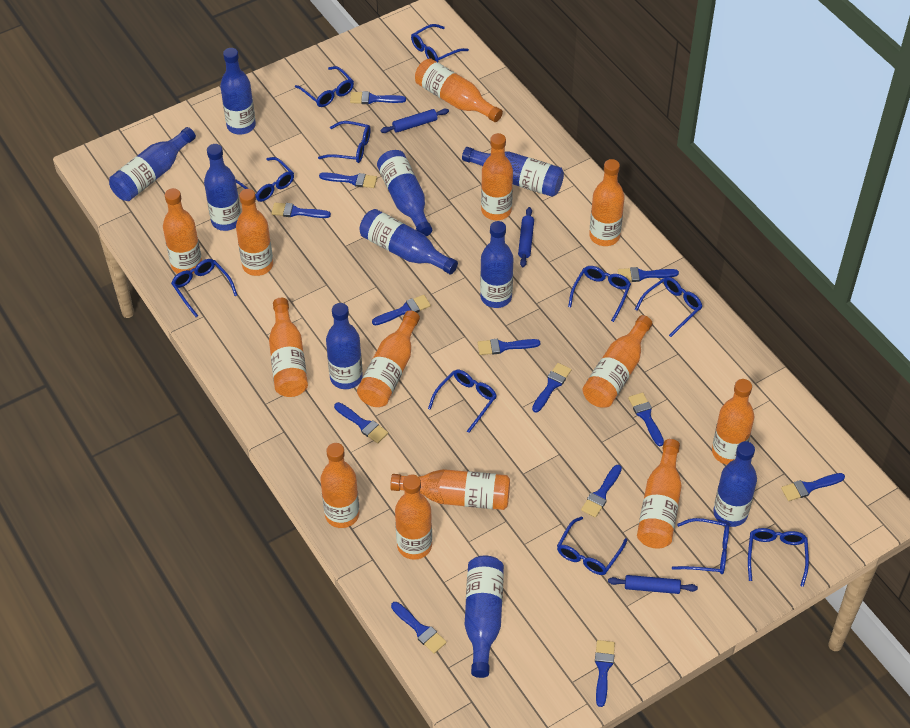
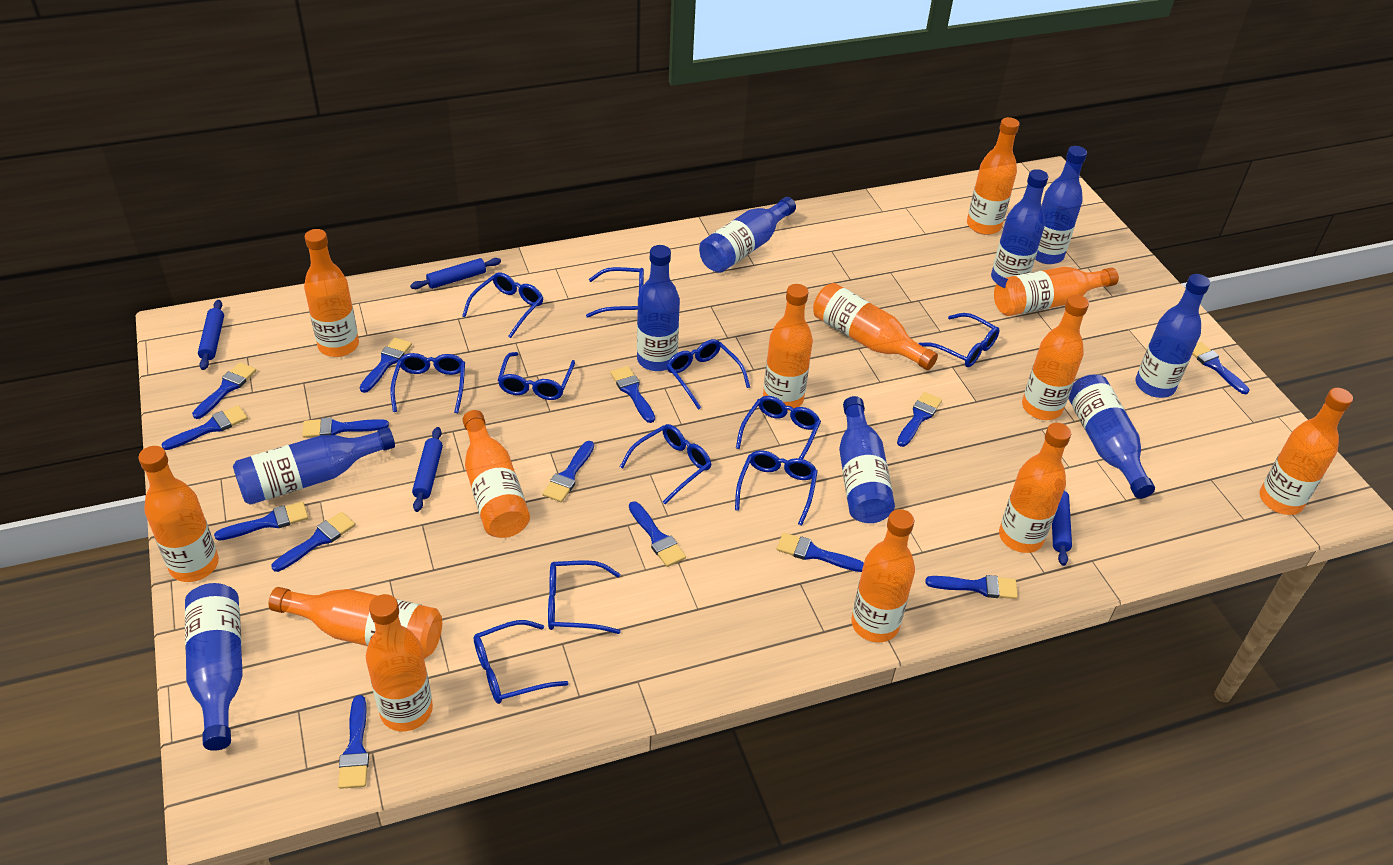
blue bottle: 10 -> 9
blue brush: 13 -> 14
blue rolling pin: 3 -> 4

